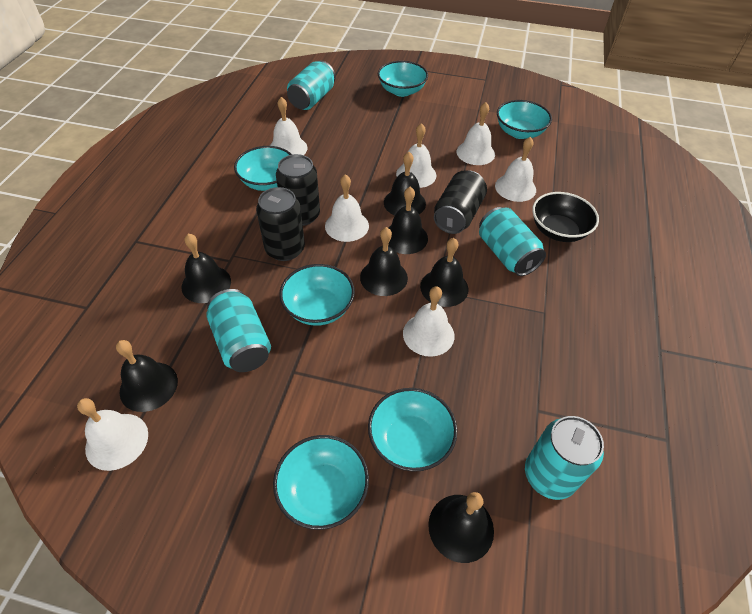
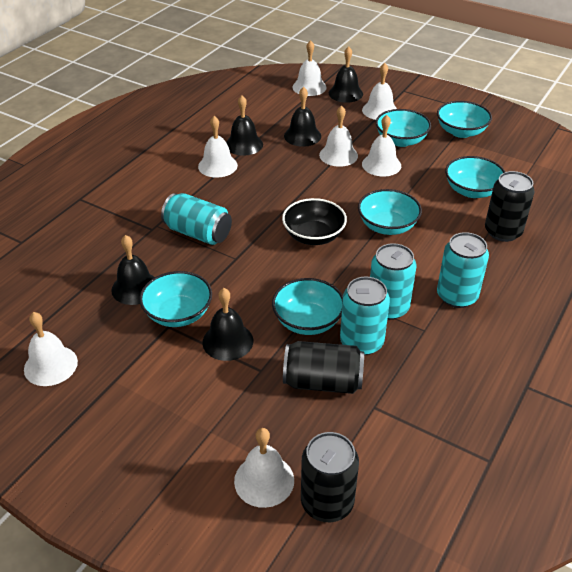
black bell: 7 -> 5

